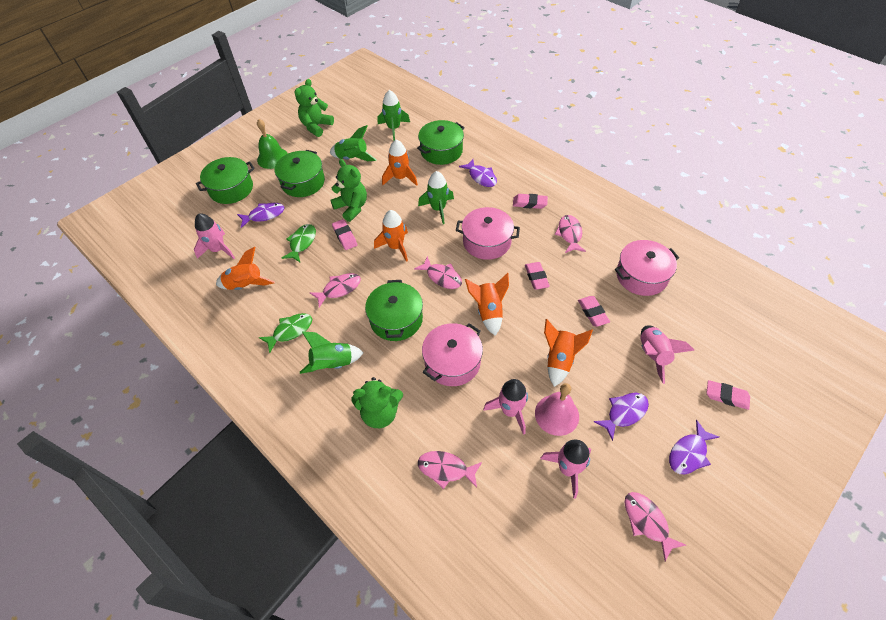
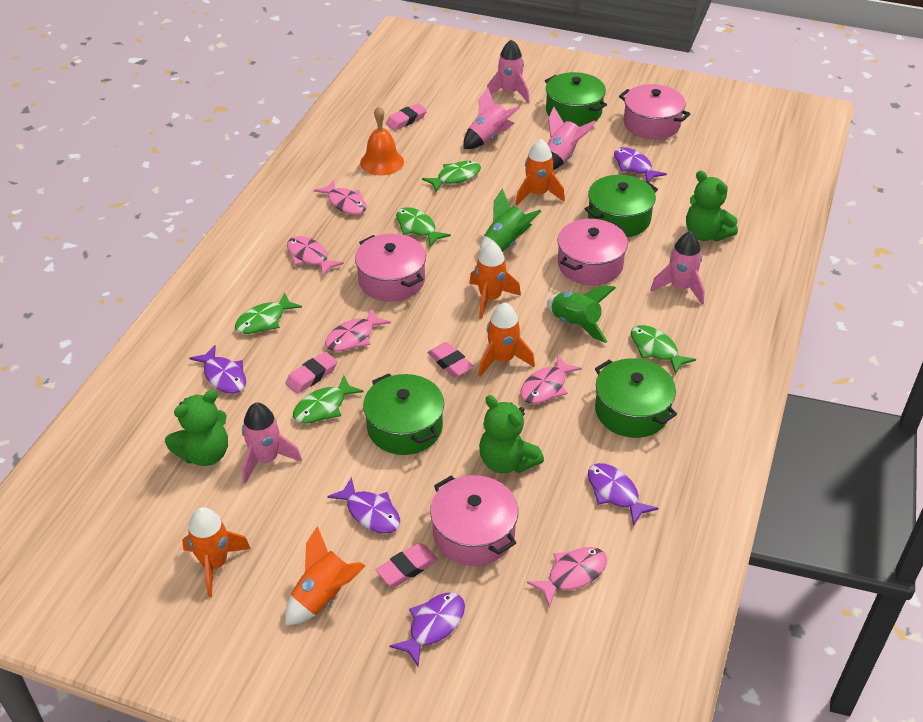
green bell: 1 -> 0
green fish: 2 -> 5
green rocket: 4 -> 2
orange bell: 0 -> 1
pink bell: 1 -> 0
pink eraser: 5 -> 4
pink pot: 3 -> 4
pink rocket: 4 -> 5
purple fish: 4 -> 5

